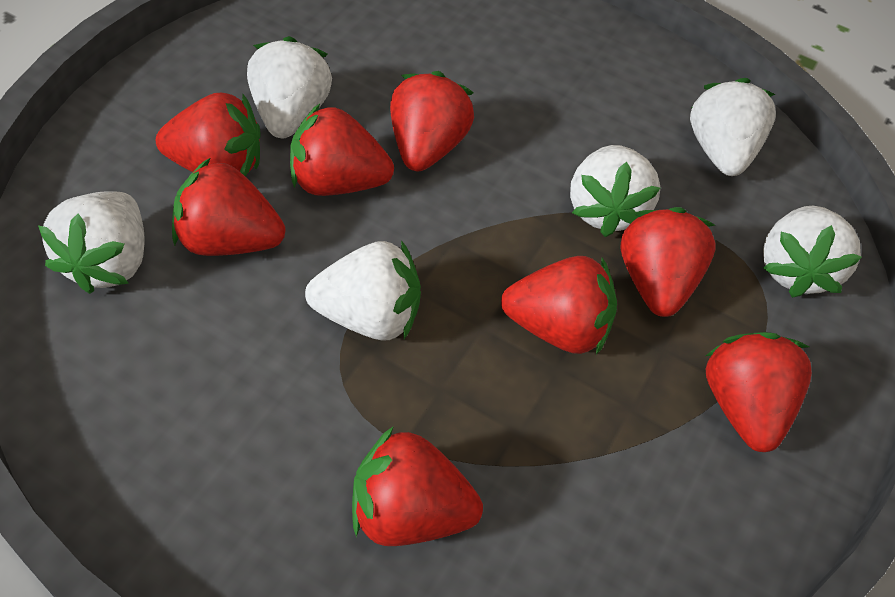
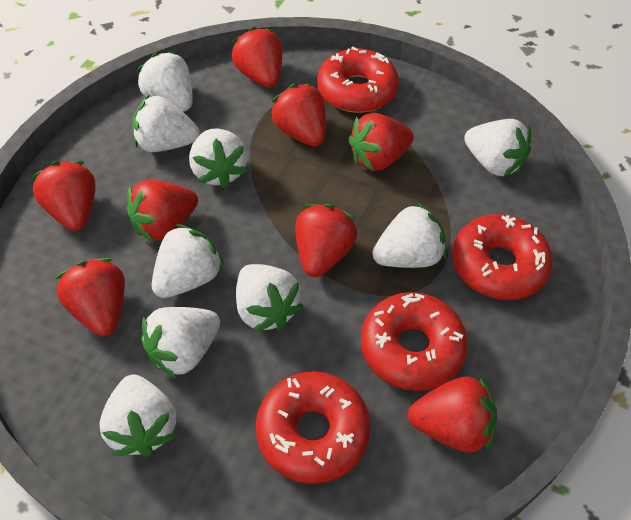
red donut: 0 -> 4
white strawberry: 6 -> 9

